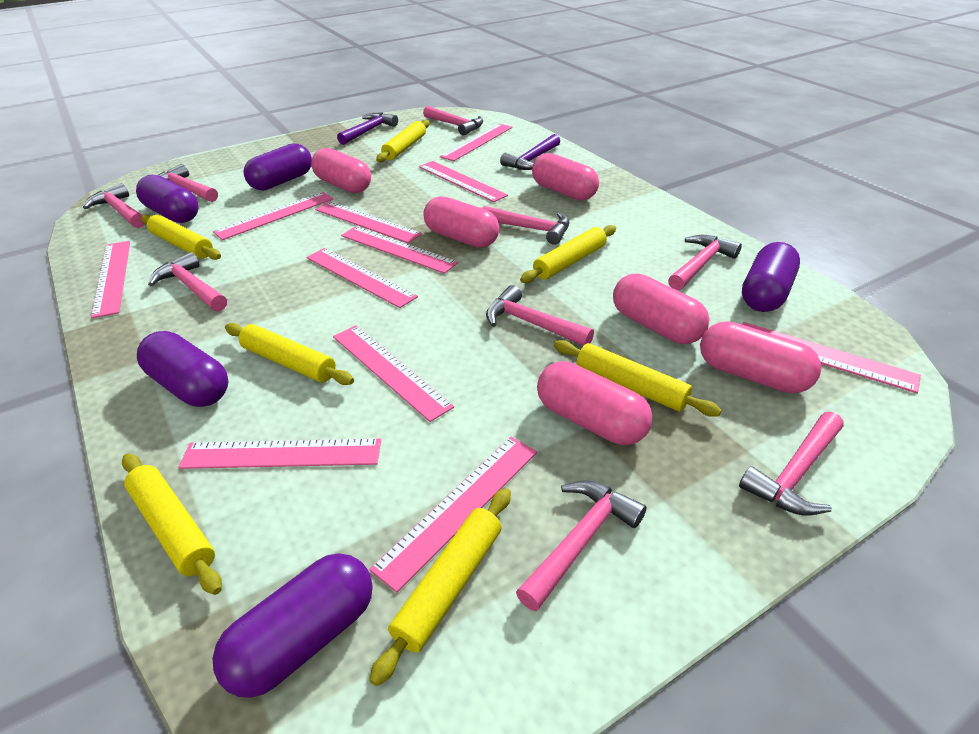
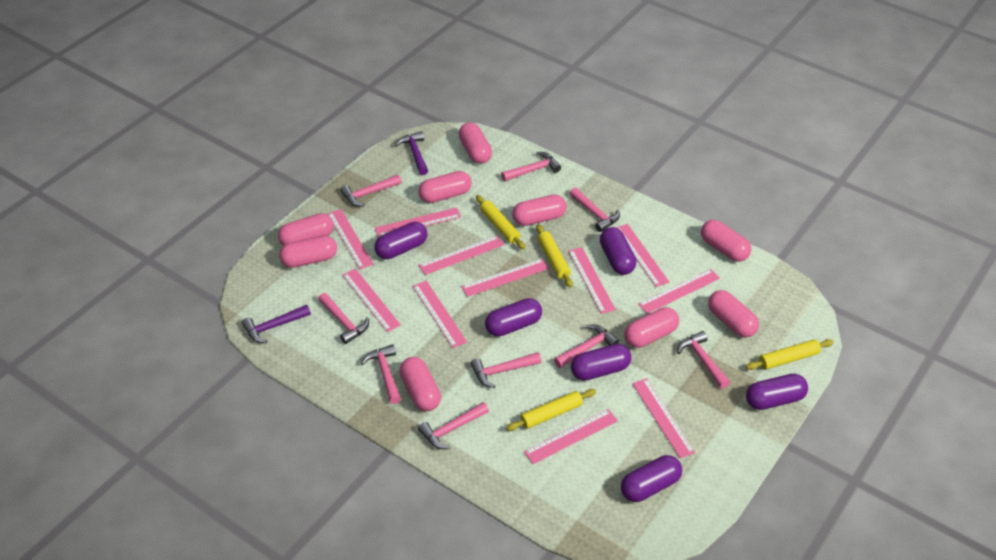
pink capsule: 6 -> 9
purple capsule: 5 -> 6
yellow rolling pin: 7 -> 4

